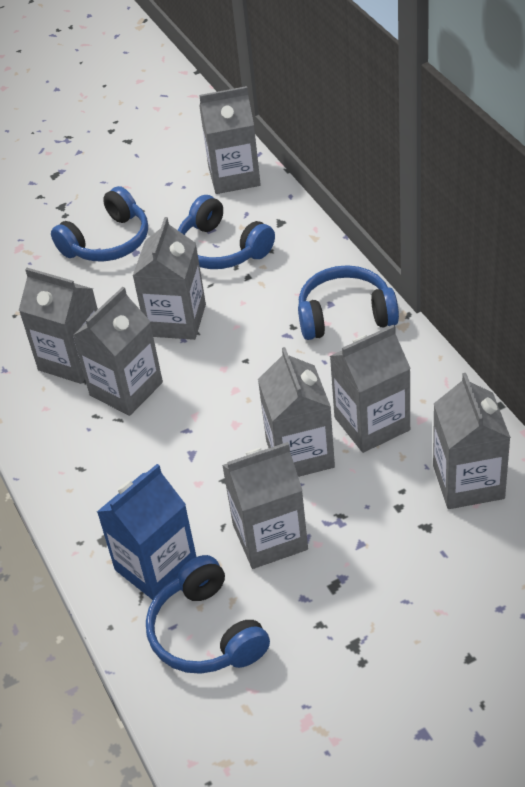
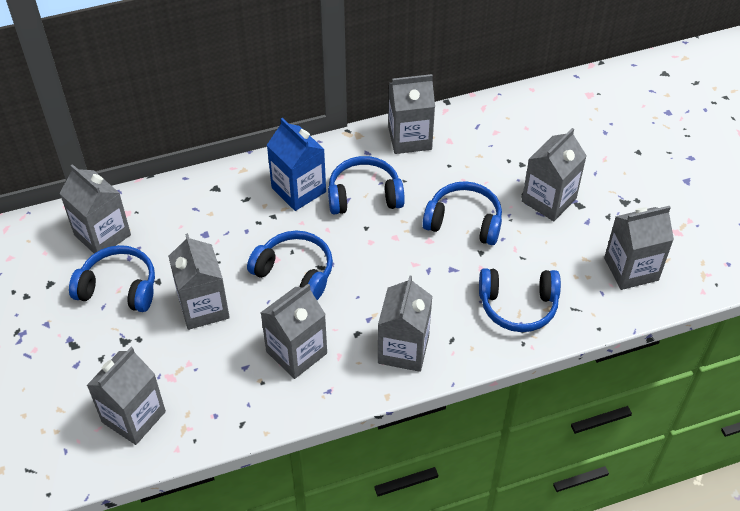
blue headphones: 4 -> 5

